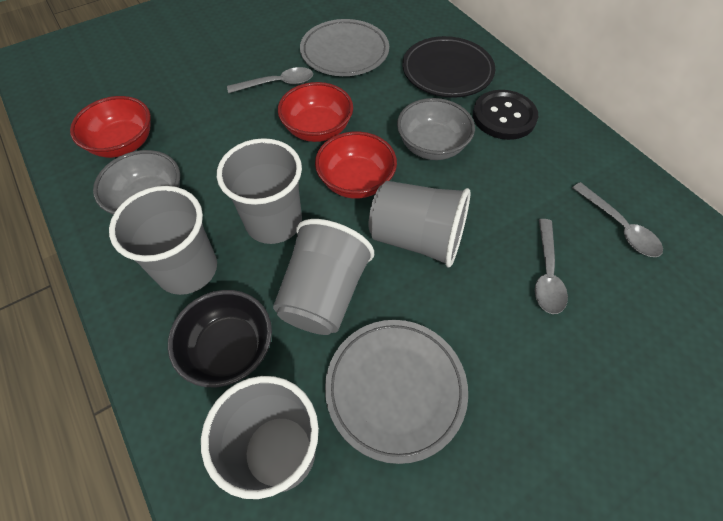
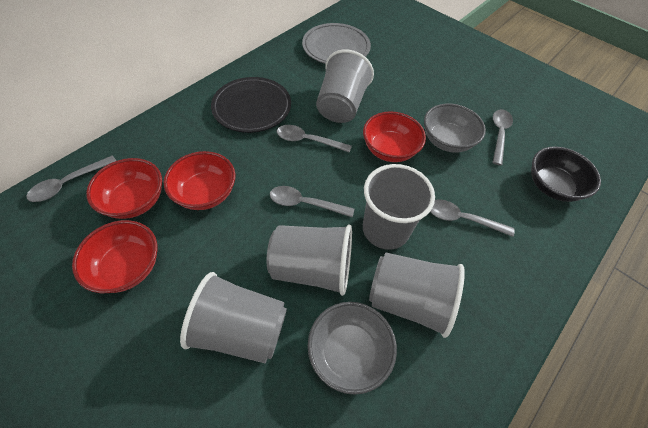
black button: 1 -> 0
grey plate: 2 -> 1
grey spoon: 3 -> 5
red bowl: 3 -> 4

